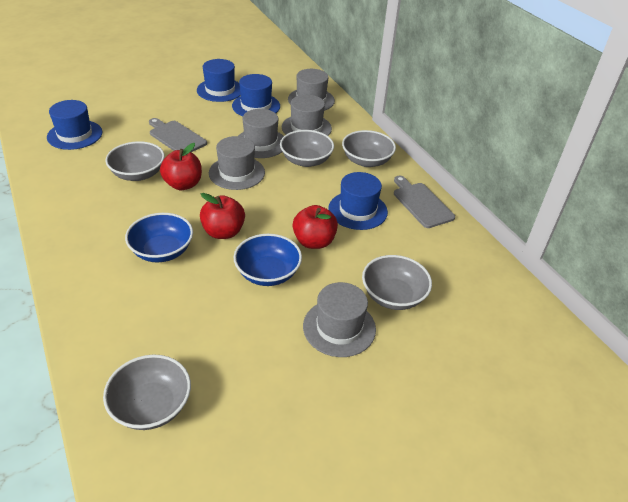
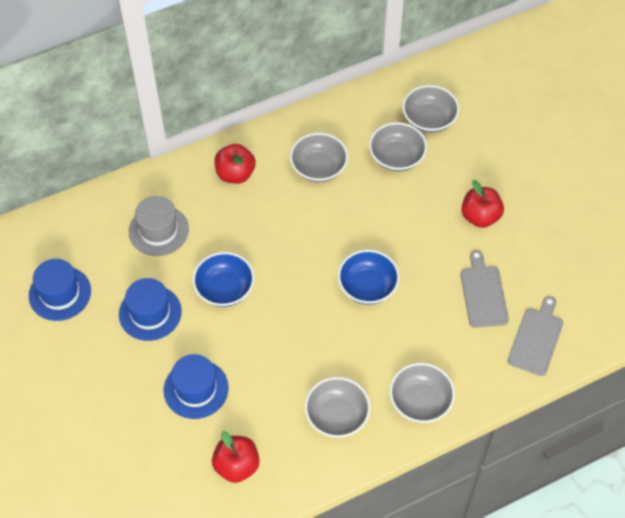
blue hat: 4 -> 3
grey hat: 5 -> 1

